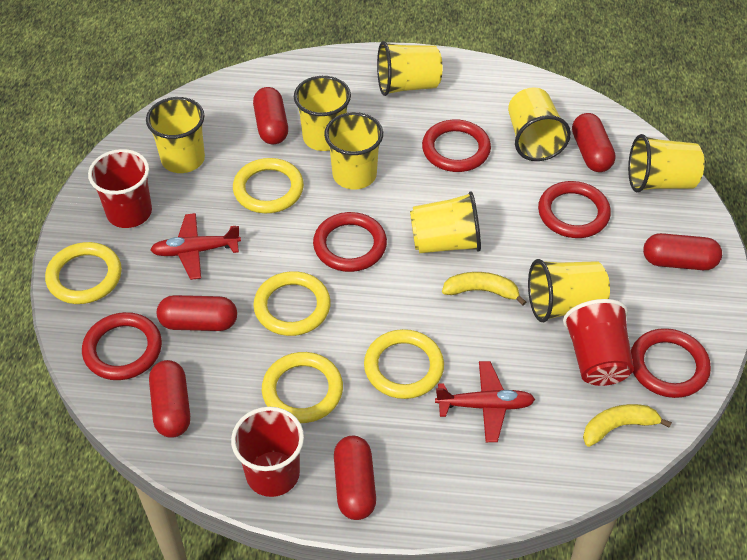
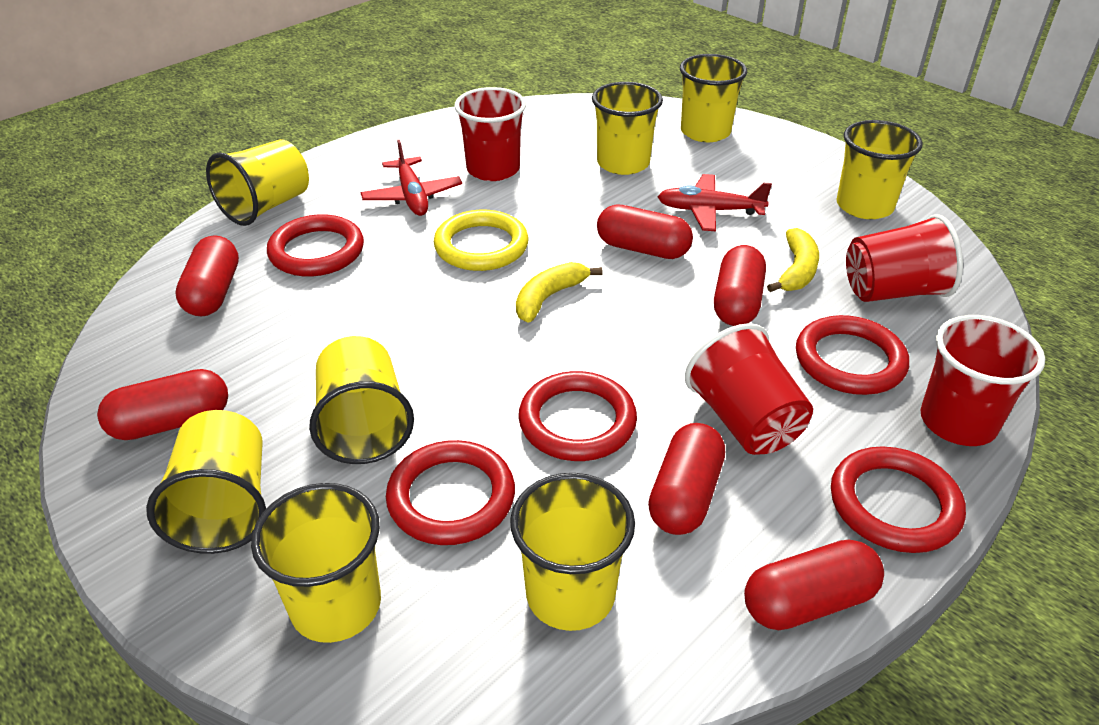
red cup: 3 -> 4
yellow ring: 5 -> 1

